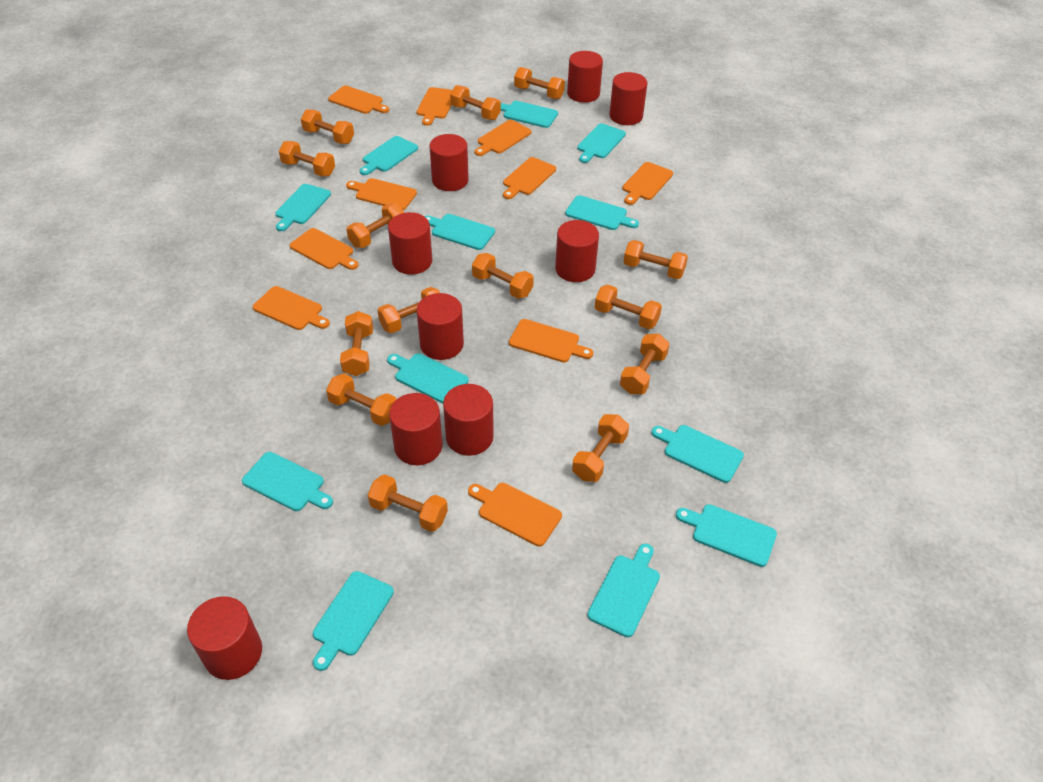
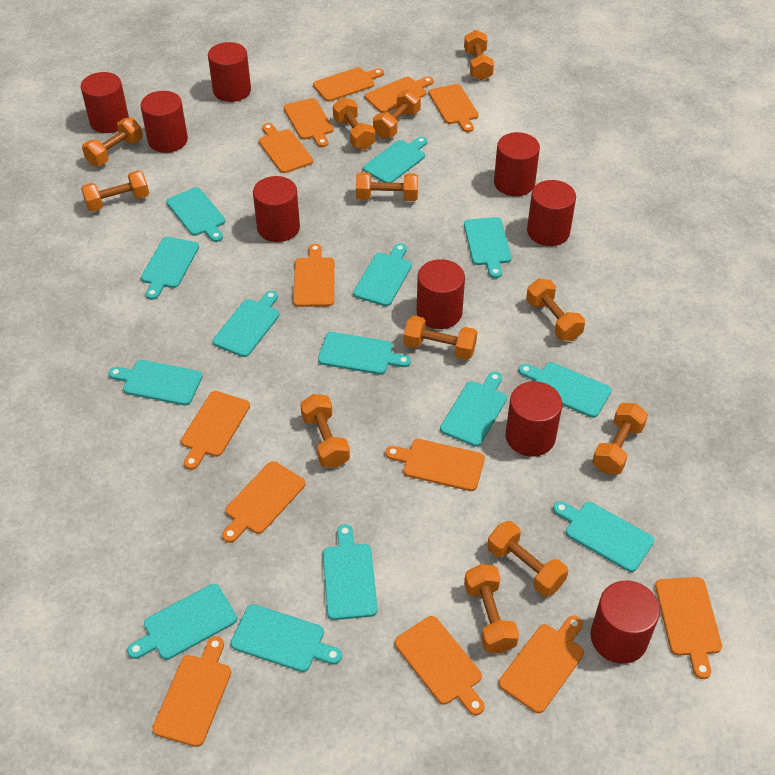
orange cutting board: 10 -> 13
orange dumbbell: 14 -> 12
turquoise cutting board: 12 -> 14

